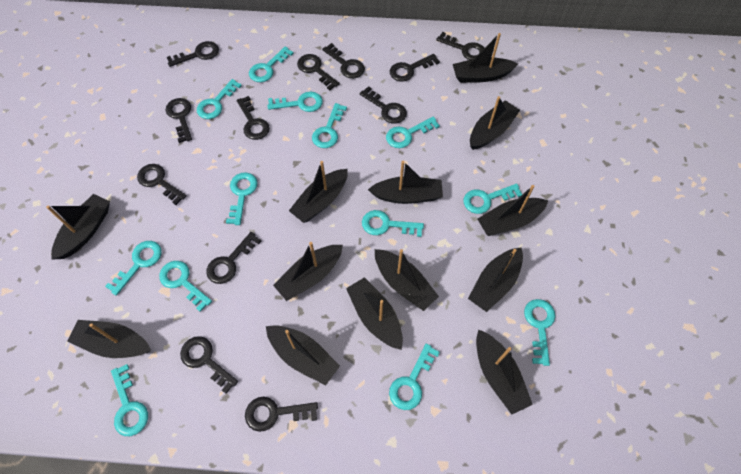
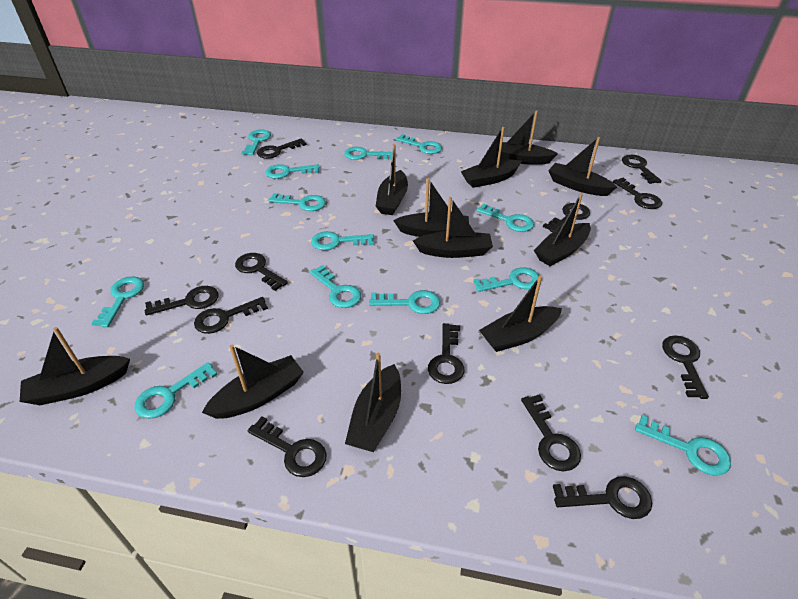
black boat: 13 -> 11

